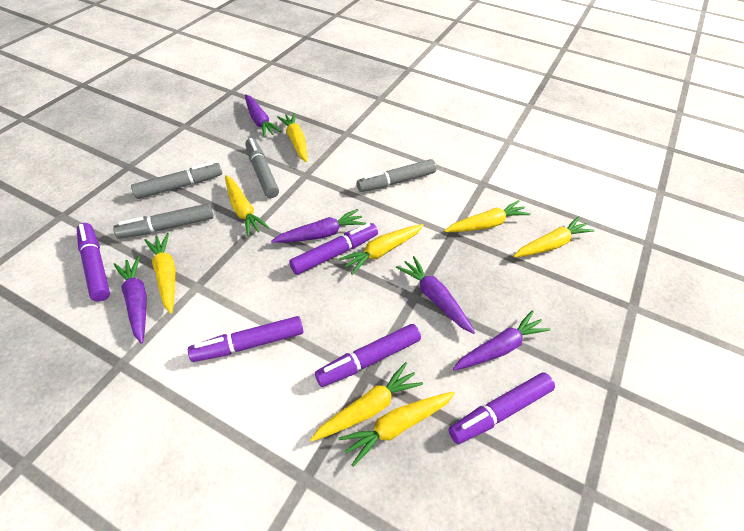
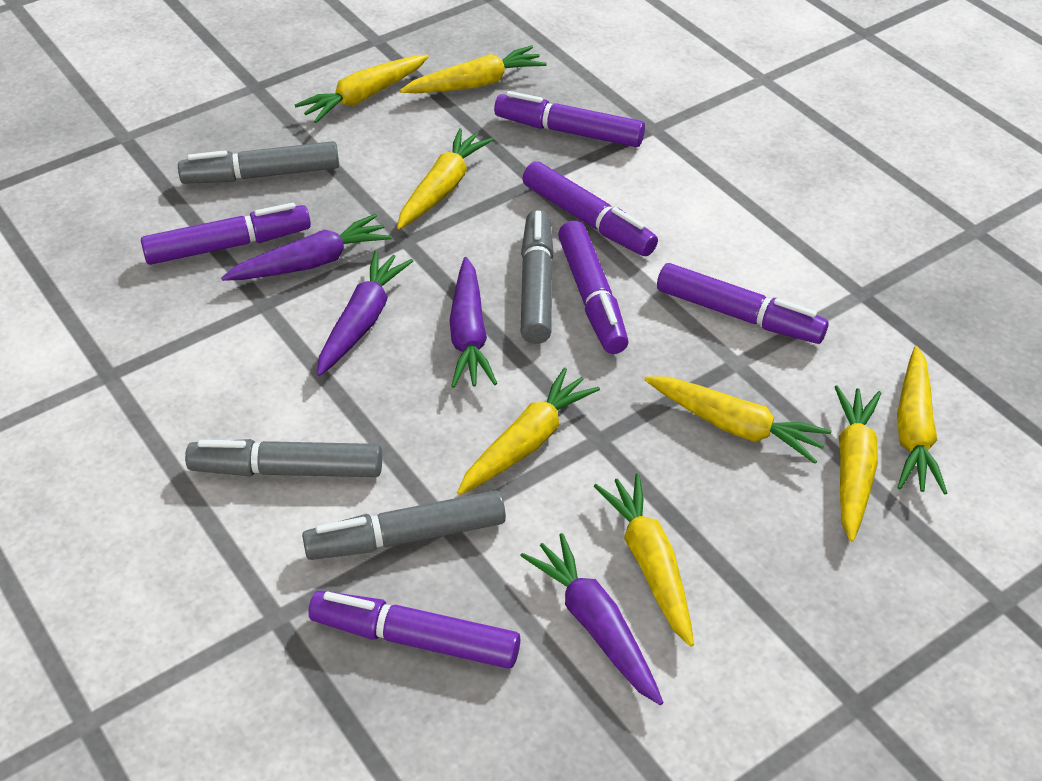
purple carrot: 5 -> 4
purple marker: 5 -> 6

